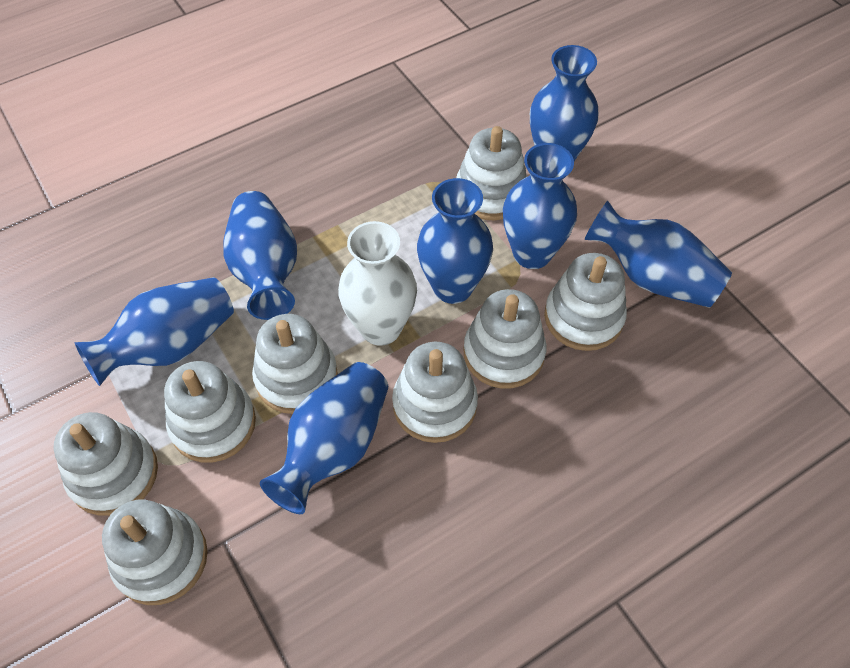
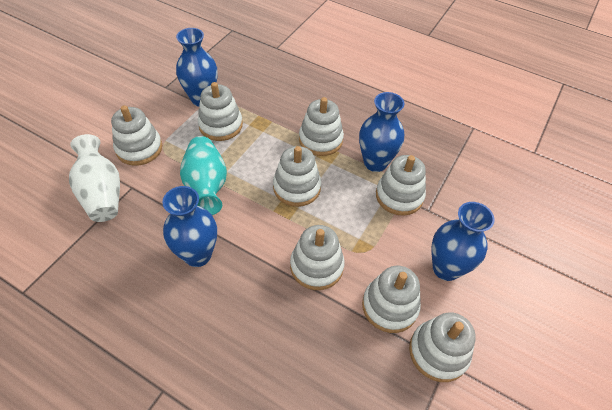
blue vase: 7 -> 4
turquoise vase: 0 -> 1

